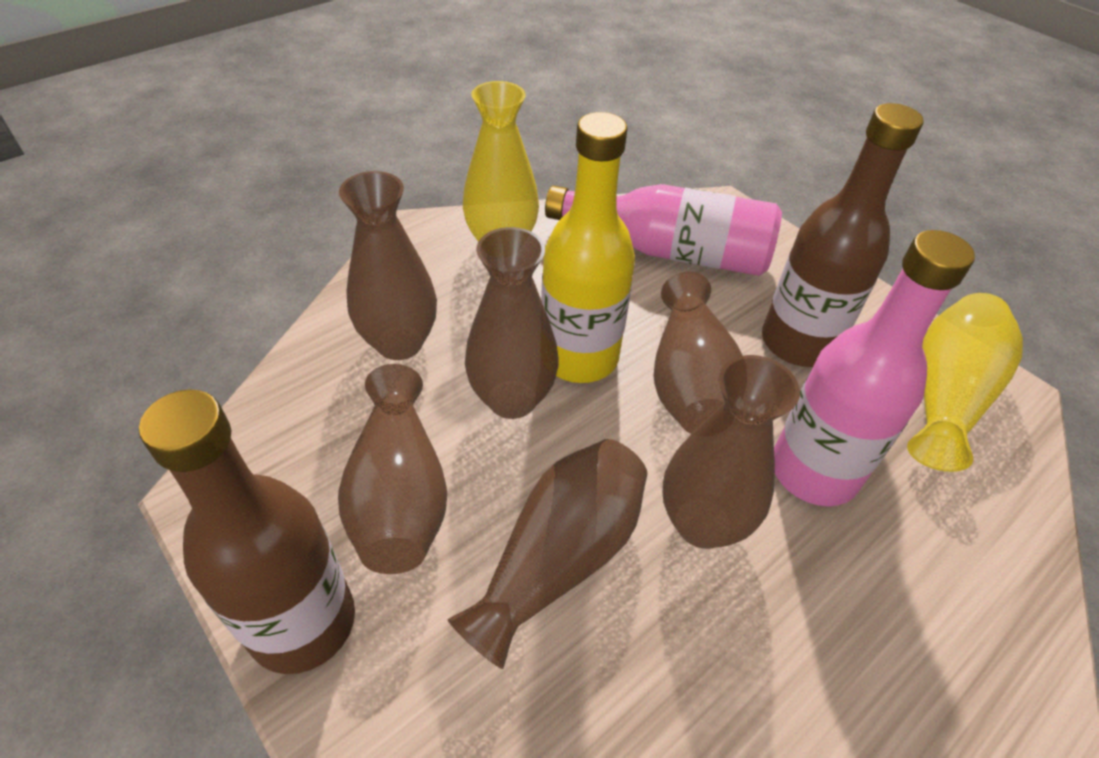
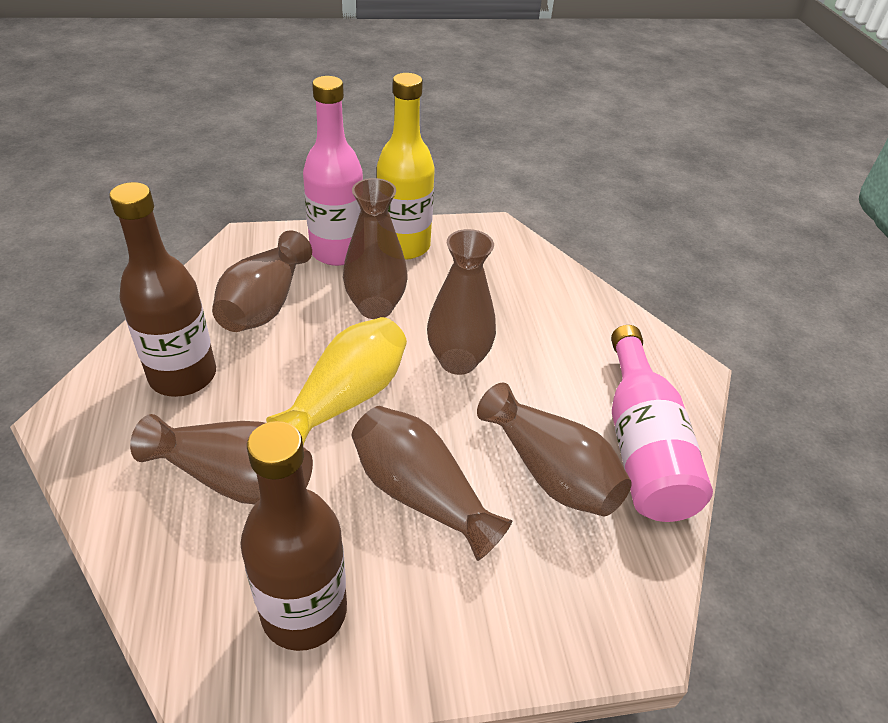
yellow vase: 2 -> 1

